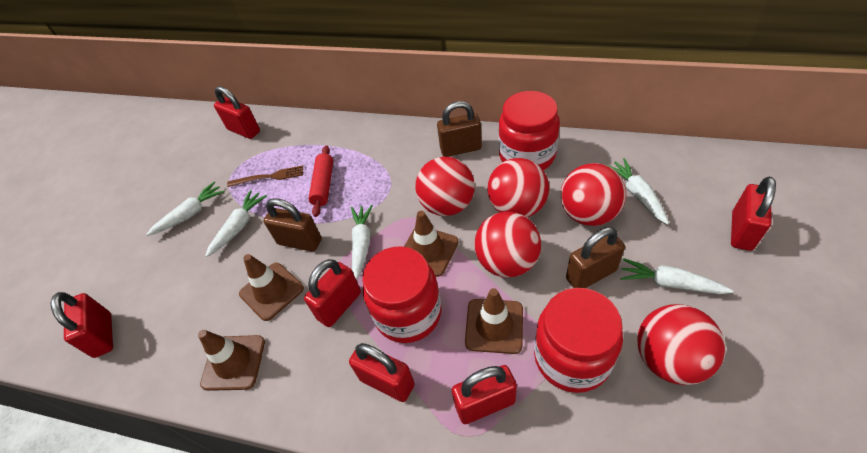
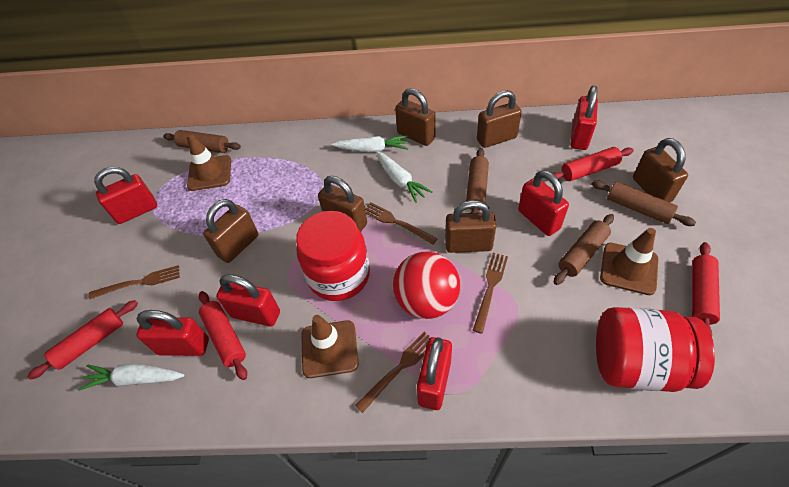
brown fork: 1 -> 4
brown padlock: 3 -> 6
brown rolling pin: 0 -> 4
brown traffic cone: 4 -> 3
red ball: 5 -> 1
red jar: 3 -> 2
red rolling pin: 1 -> 4
white carrot: 5 -> 3

